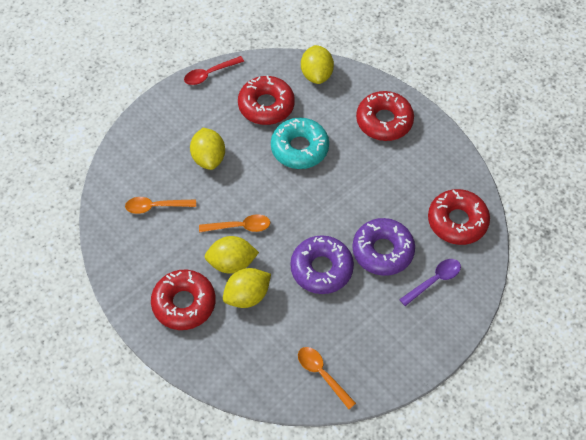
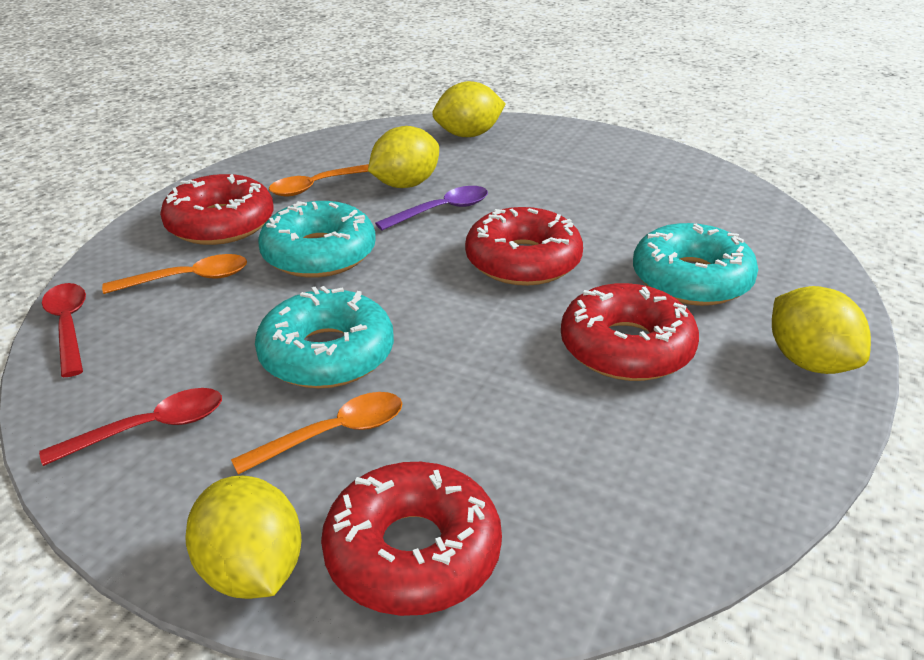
purple donut: 2 -> 0
red spoon: 1 -> 2
turquoise donut: 1 -> 3

